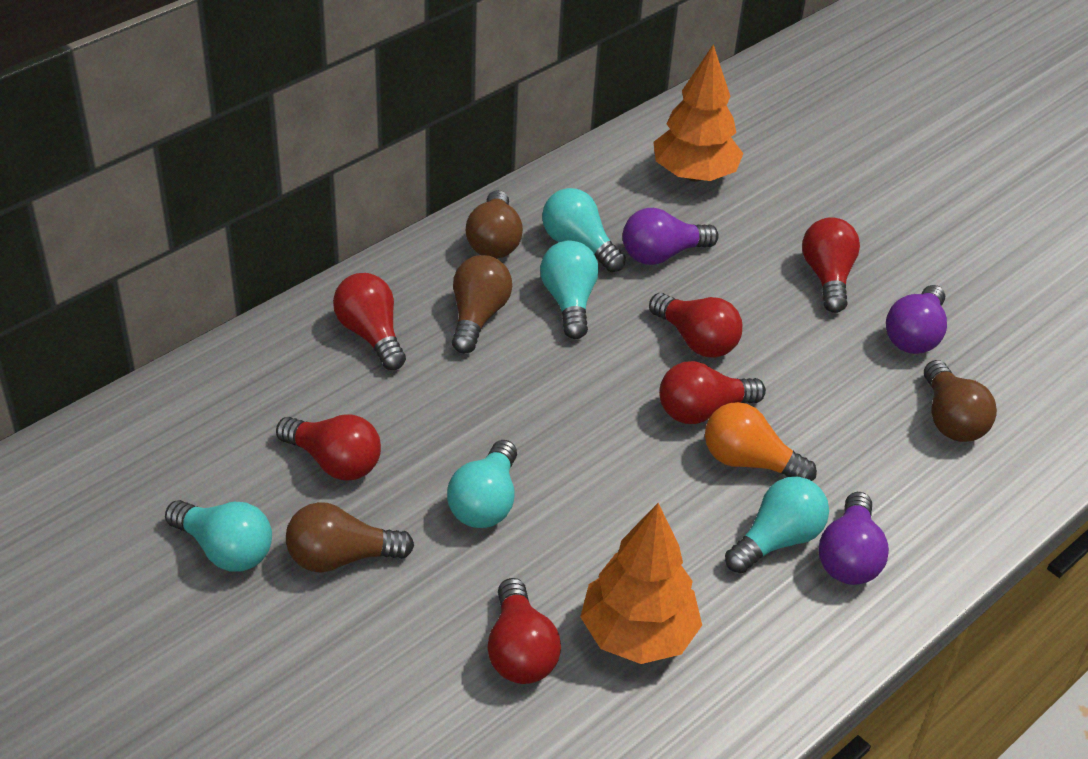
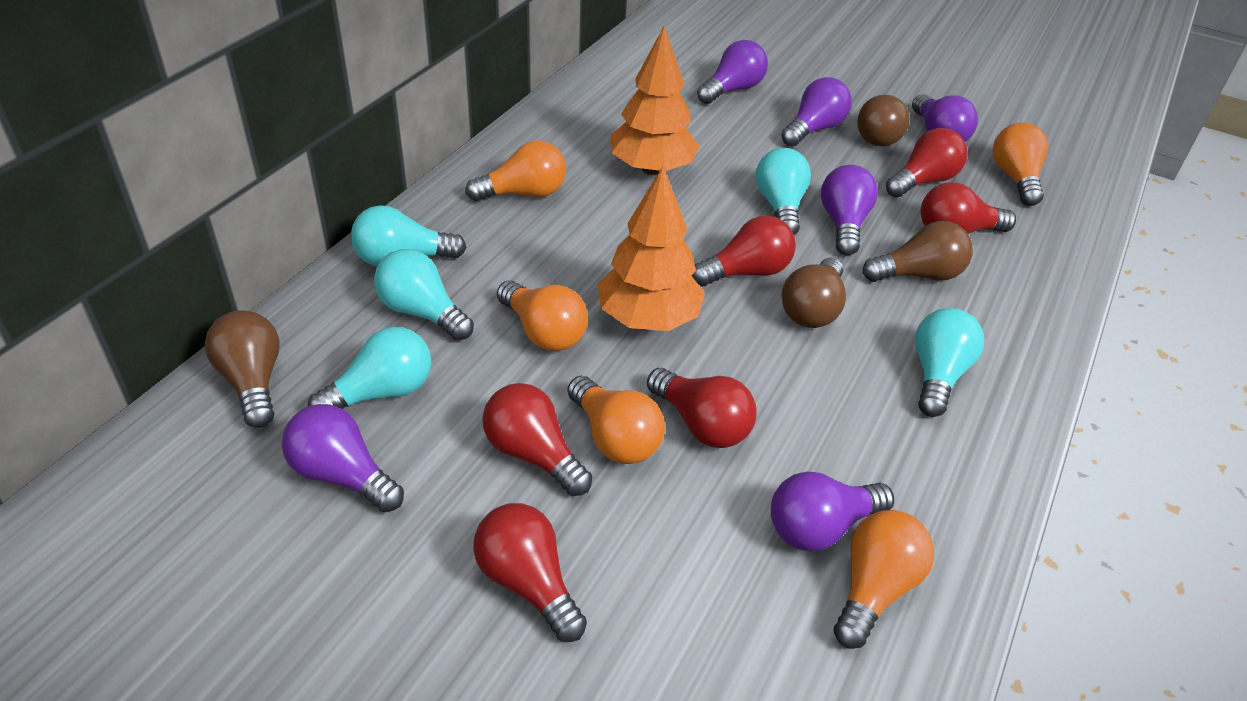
orange light bulb: 1 -> 5
purple light bulb: 3 -> 6

